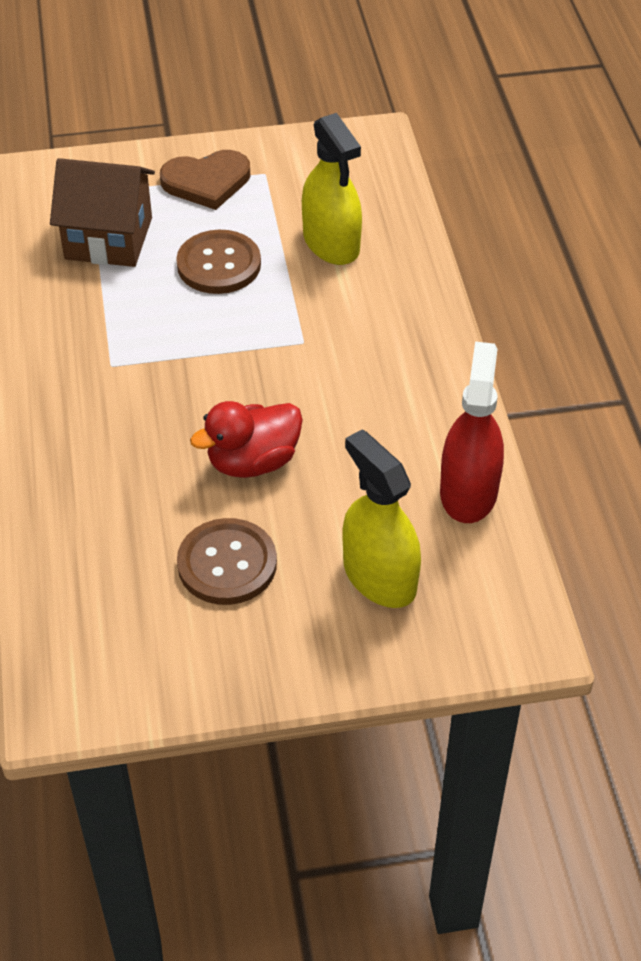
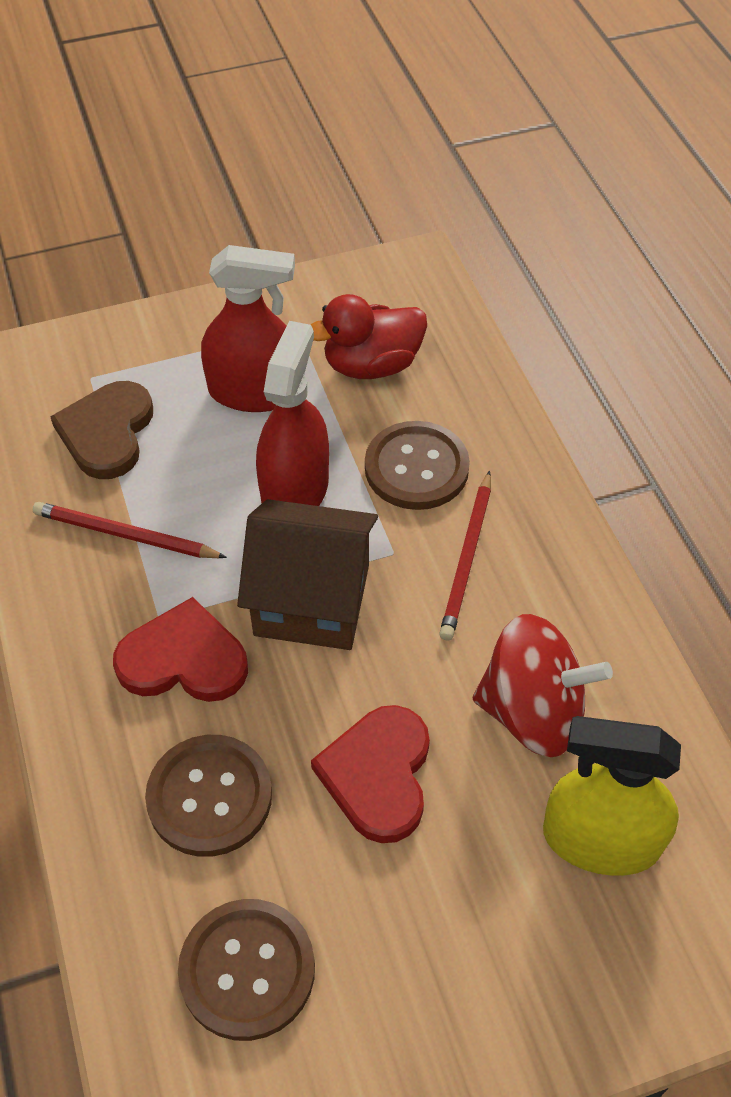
brown button: 2 -> 3
red heart: 0 -> 2
red pencil: 0 -> 2
red spinning top: 0 -> 1
red spray bottle: 1 -> 2
yellow spray bottle: 2 -> 1

